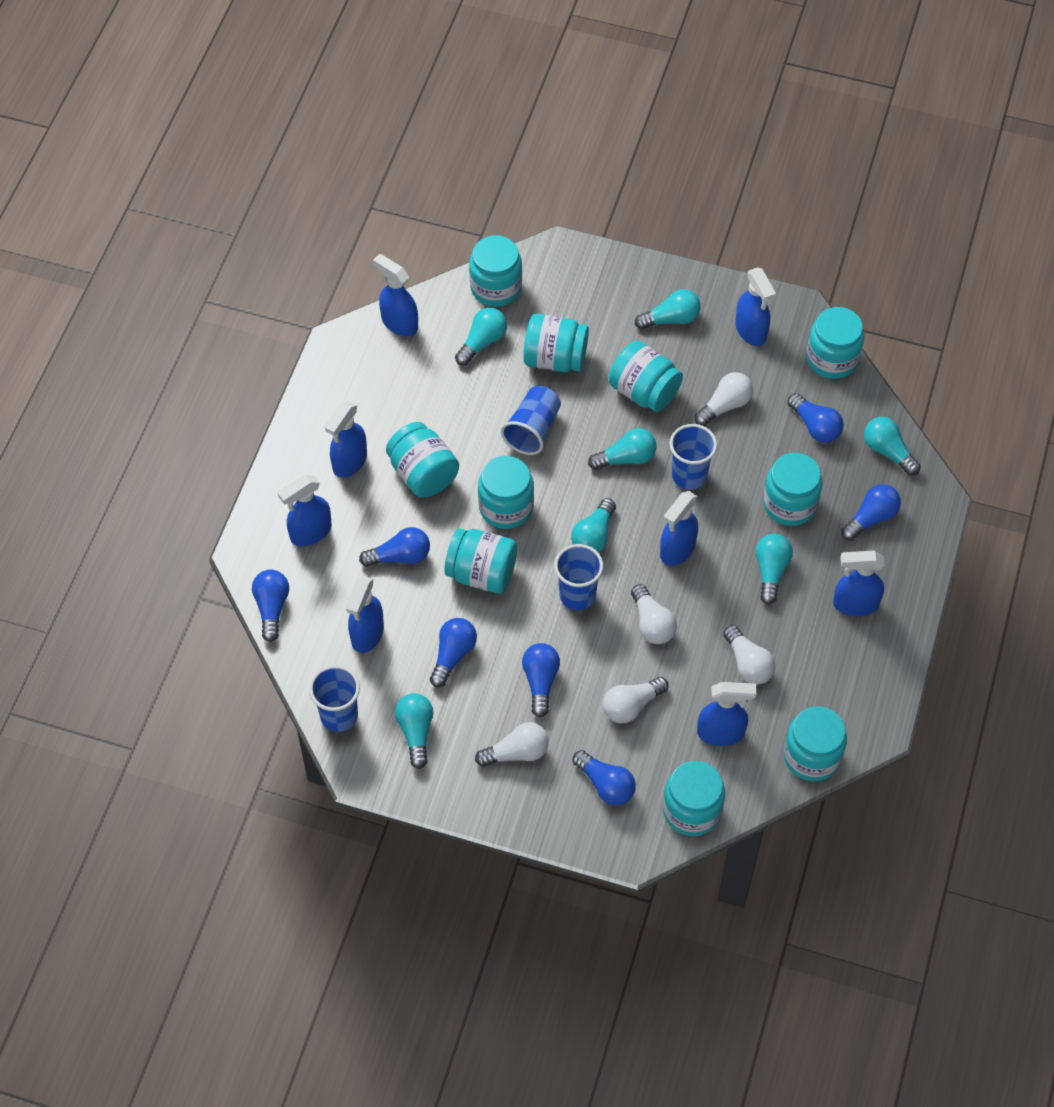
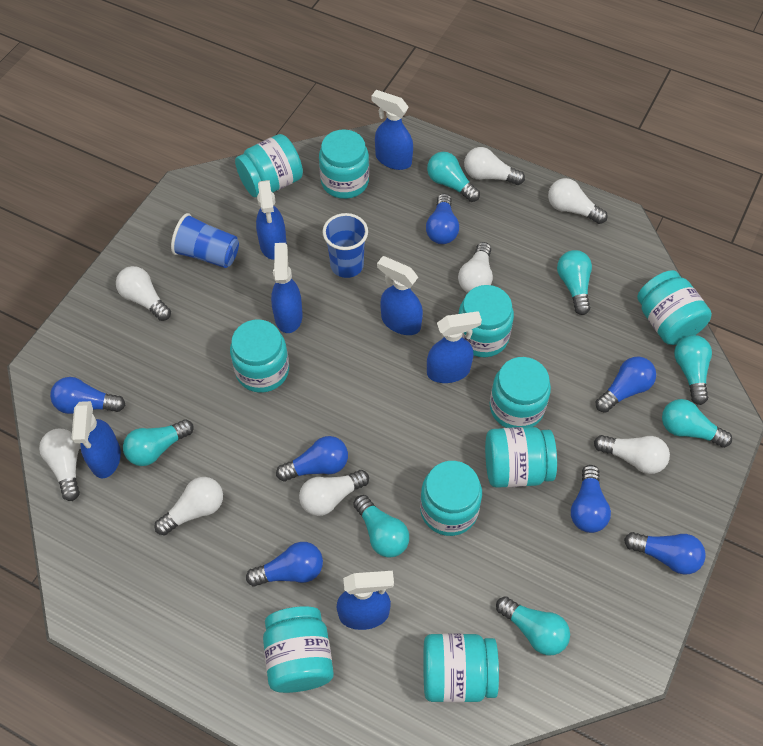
blue cup: 4 -> 2
blue spray bottle: 8 -> 7
white light bulb: 5 -> 8

